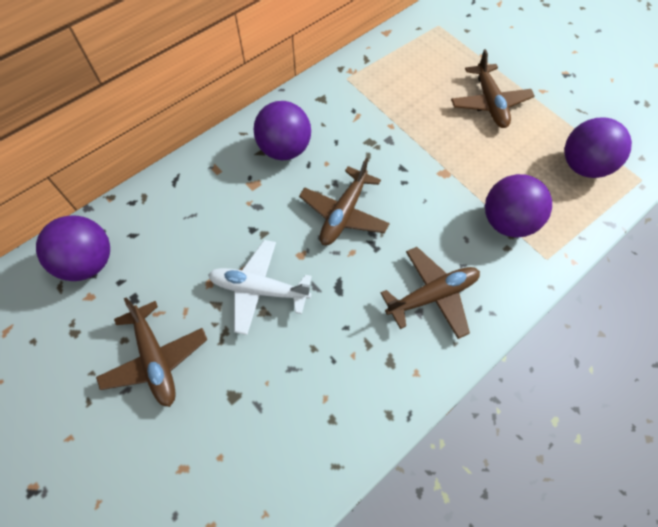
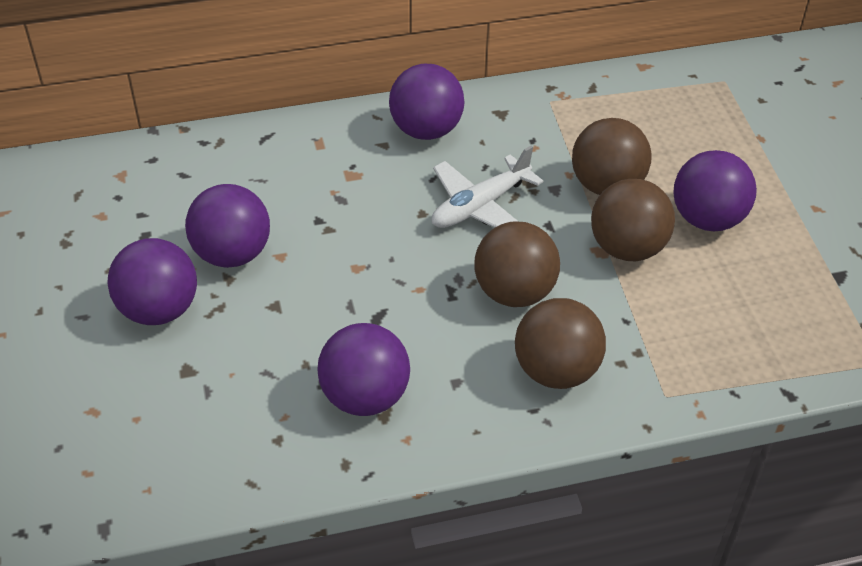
brown ball: 0 -> 4
brown plane: 4 -> 0
purple ball: 4 -> 5

